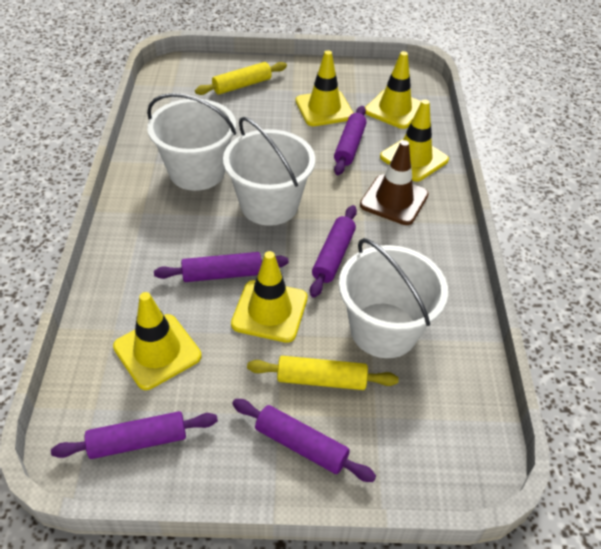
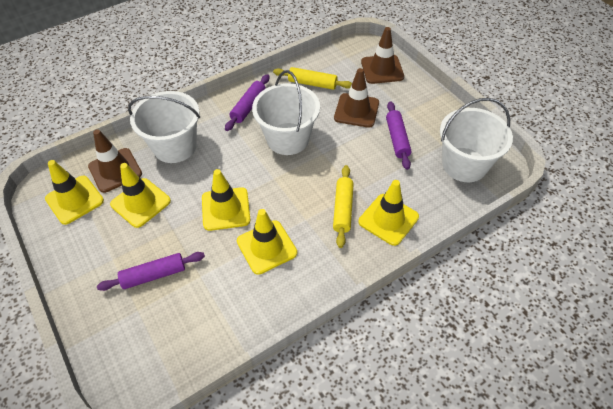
brown traffic cone: 1 -> 3
purple rolling pin: 5 -> 3

